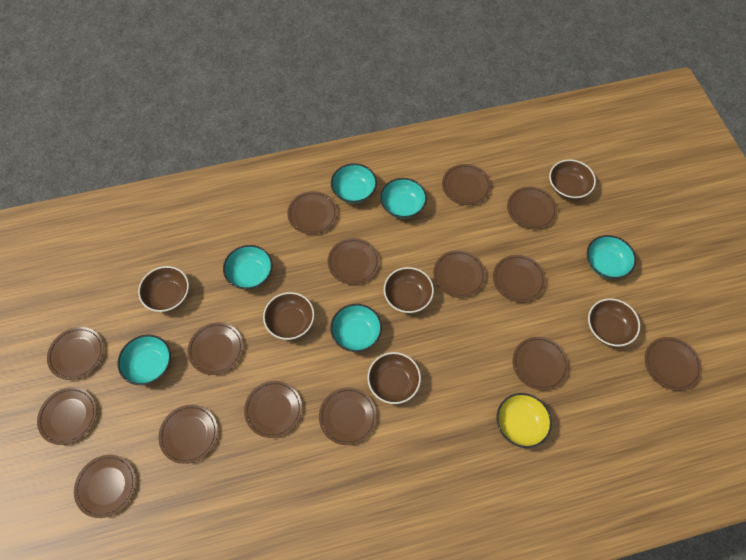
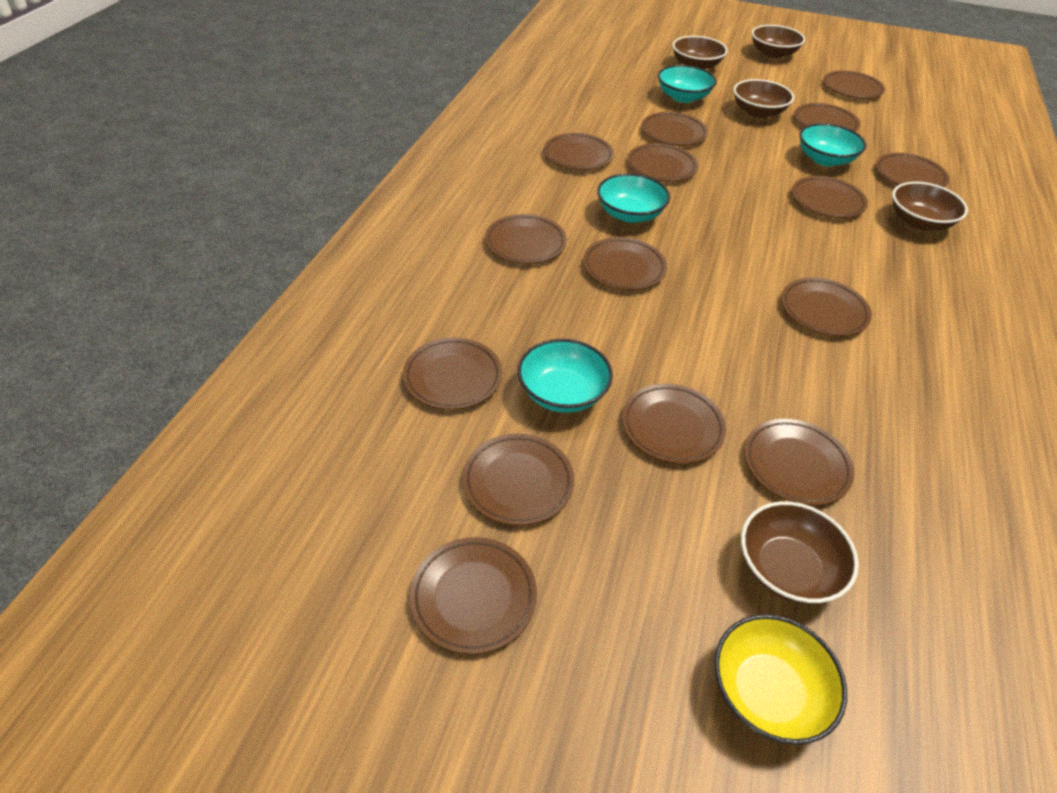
brown bowl: 6 -> 5
turquoise bowl: 6 -> 4

